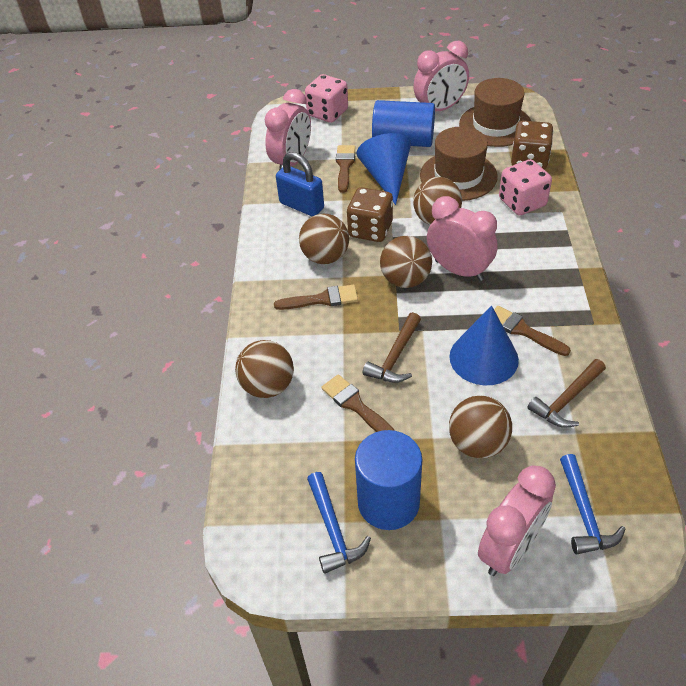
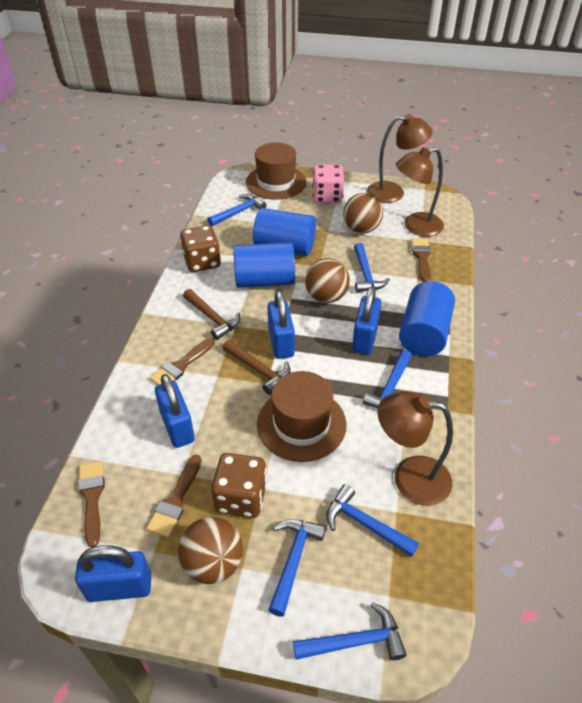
blue cone: 2 -> 0
blue cylinder: 2 -> 3
blue hammer: 2 -> 6
blue padlock: 1 -> 4
brown ball: 5 -> 3
brown lamp: 0 -> 3
pink clock: 4 -> 0
pink dice: 2 -> 1

